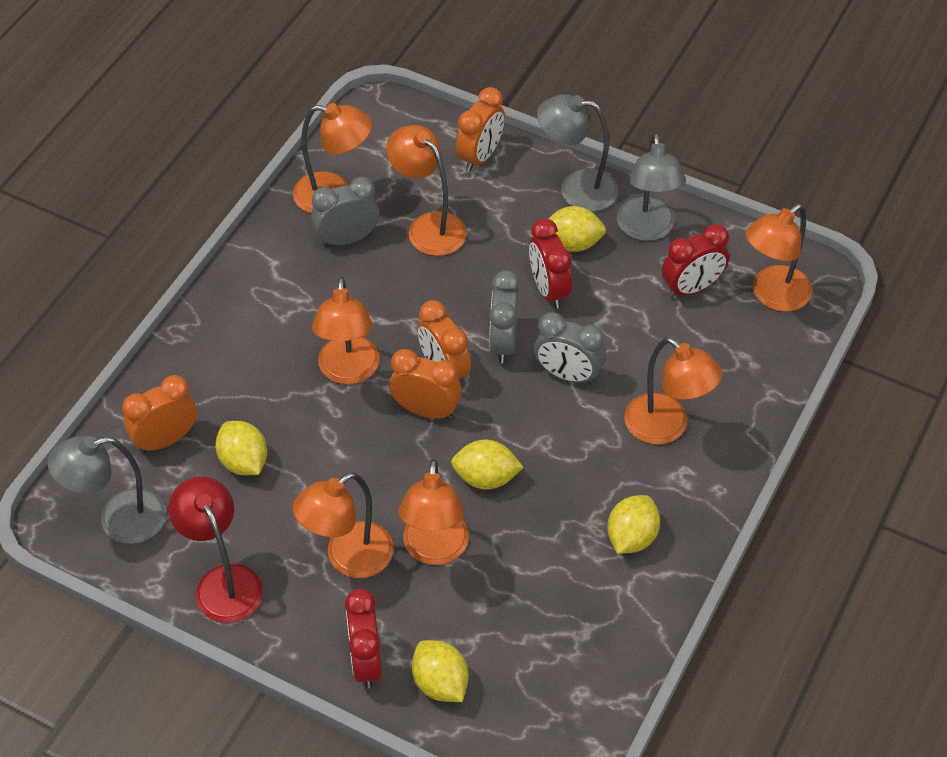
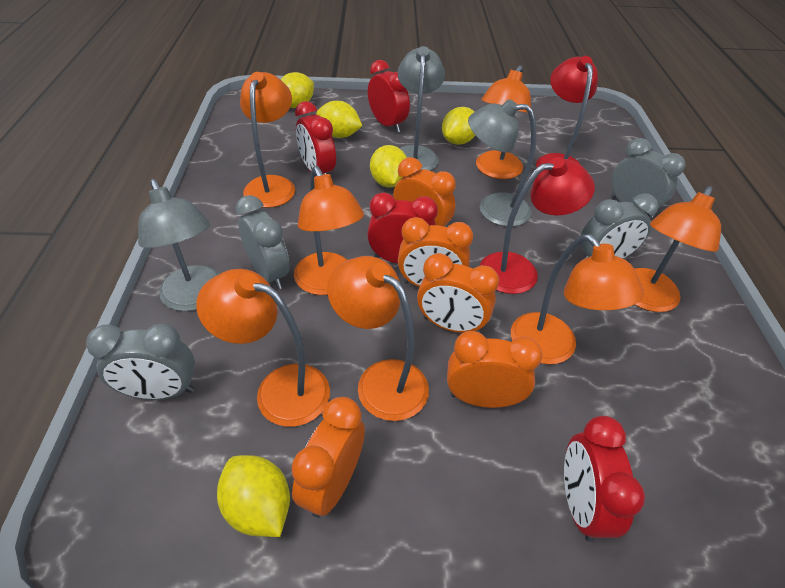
grey clock: 3 -> 4
orange clock: 4 -> 5
red clock: 3 -> 4
red lamp: 1 -> 2

